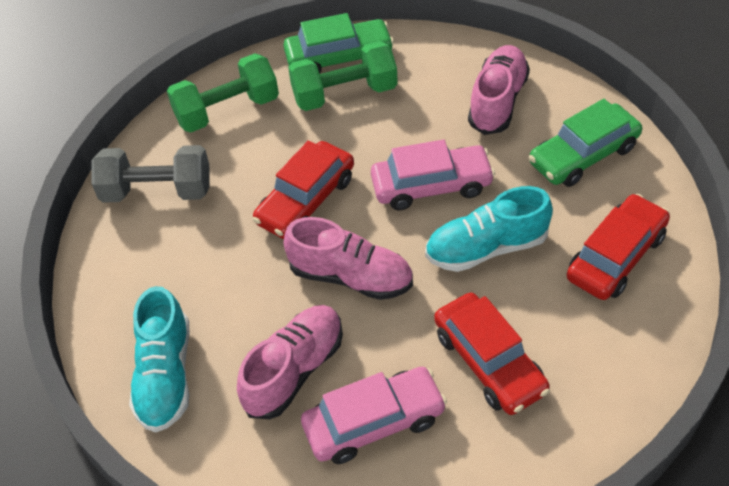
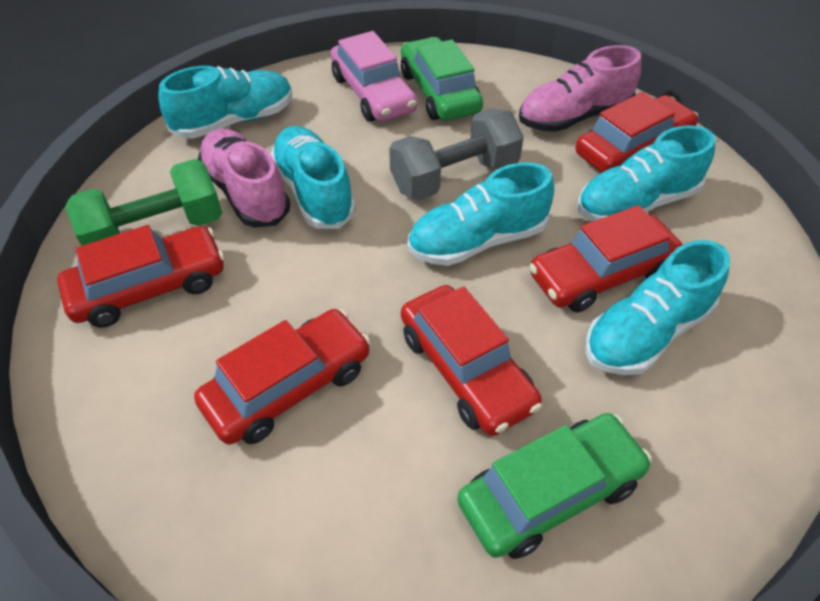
green dumbbell: 2 -> 1
pink car: 2 -> 1
pink shoe: 3 -> 2
red car: 3 -> 5
turquoise shoe: 2 -> 5

